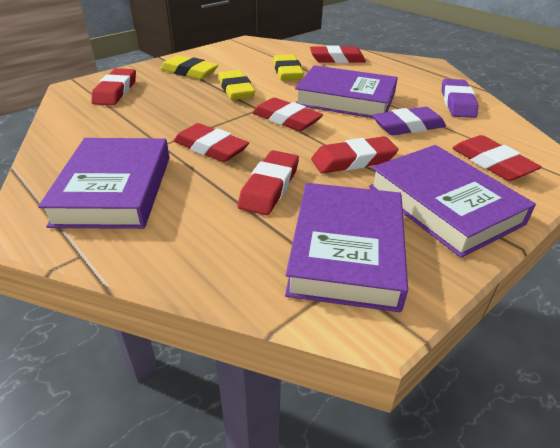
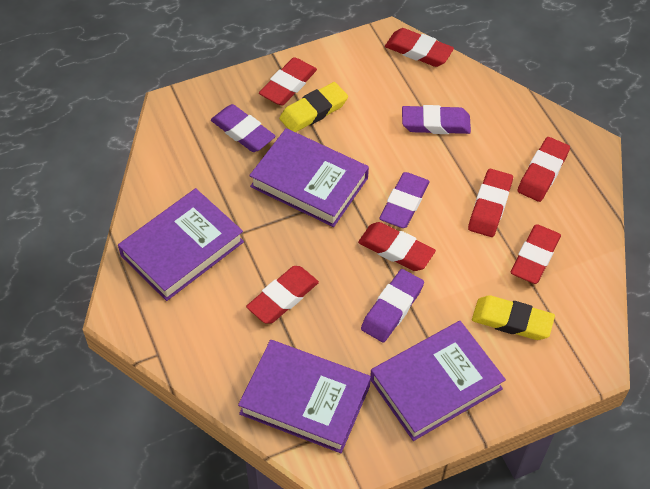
purple eraser: 2 -> 4
yellow eraser: 3 -> 2

